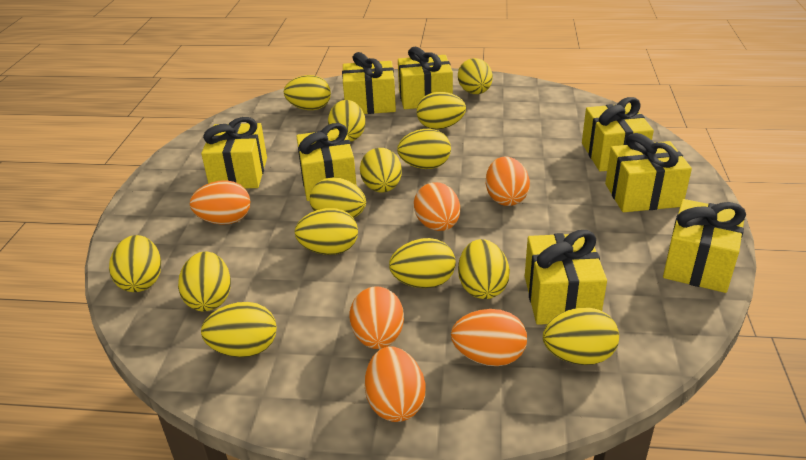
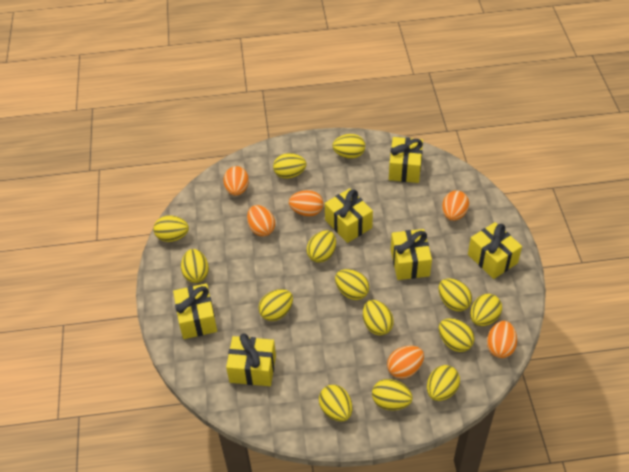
yellow gift: 8 -> 6

